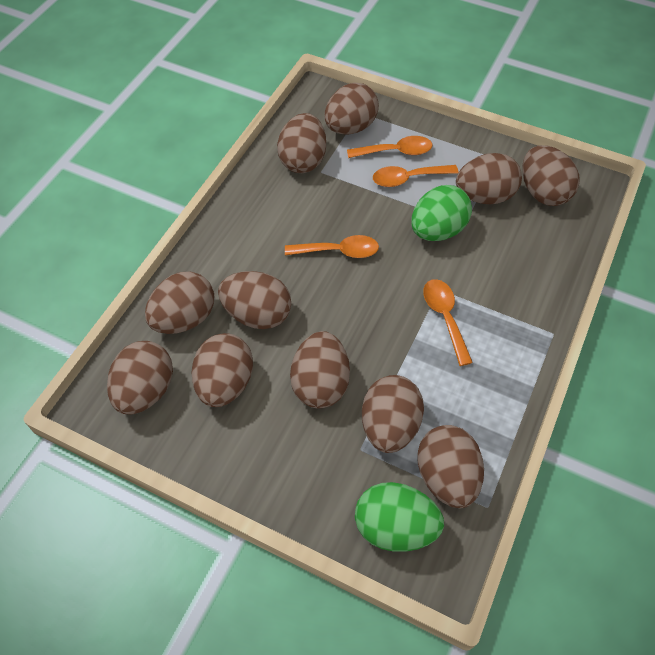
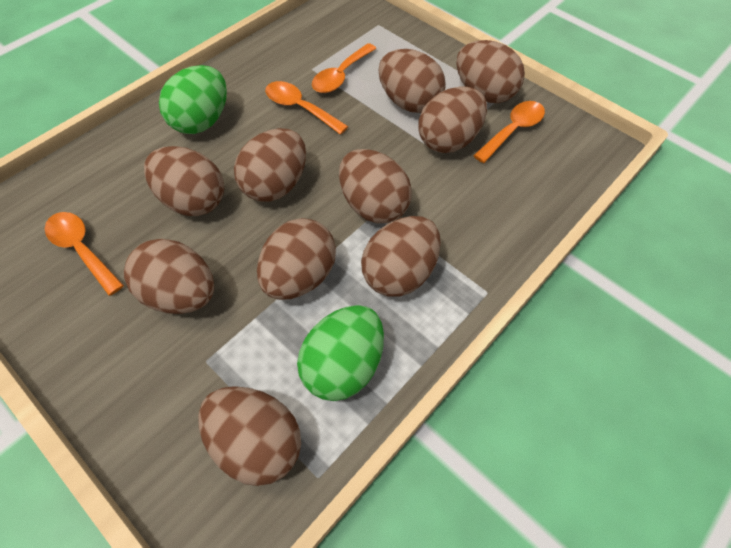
brown egg: 11 -> 10

